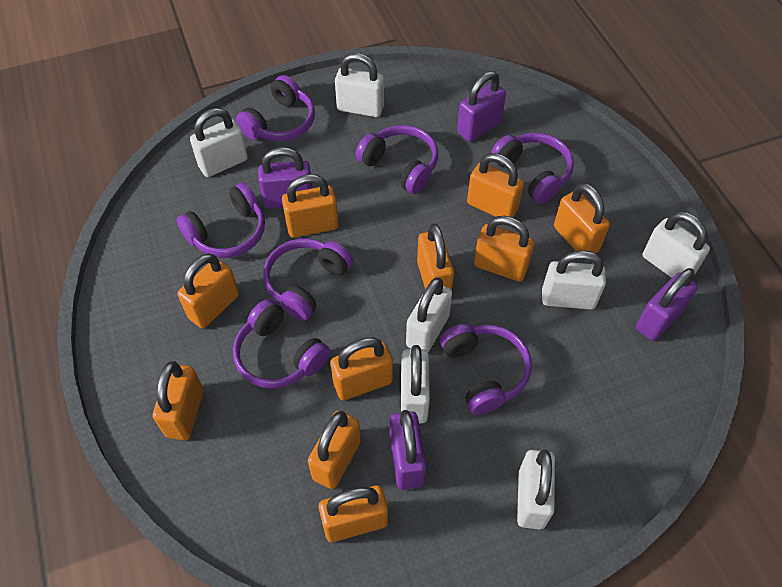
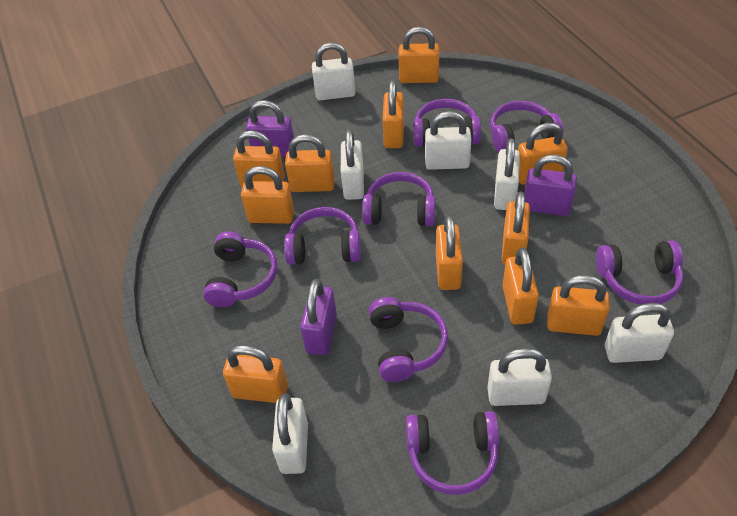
orange padlock: 10 -> 11
purple headphones: 7 -> 8
purple padlock: 4 -> 3

